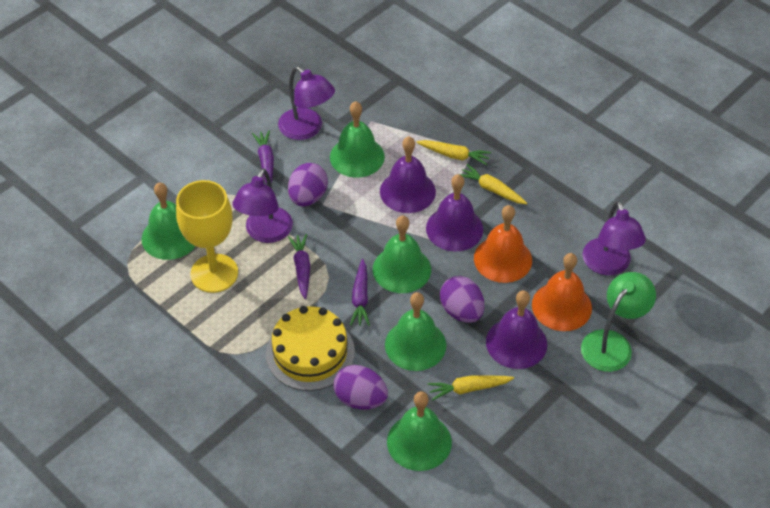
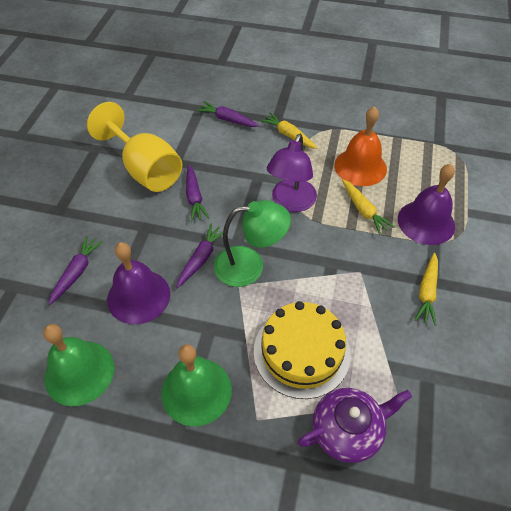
green bell: 5 -> 2
orange bell: 2 -> 1
purple bell: 3 -> 2
purple carrot: 3 -> 4
purple egg: 3 -> 0
purple lamp: 3 -> 1
purple teapot: 0 -> 1

